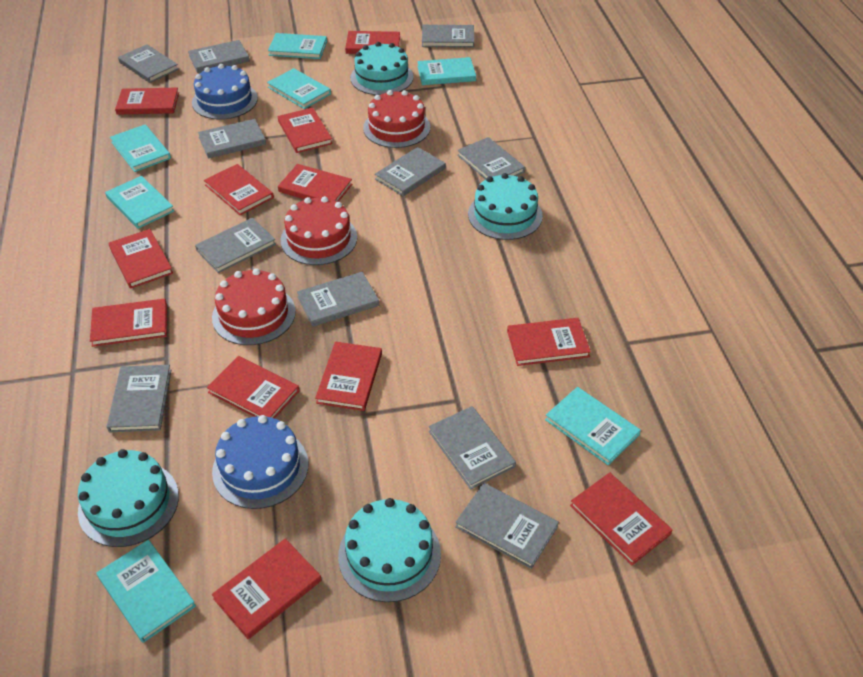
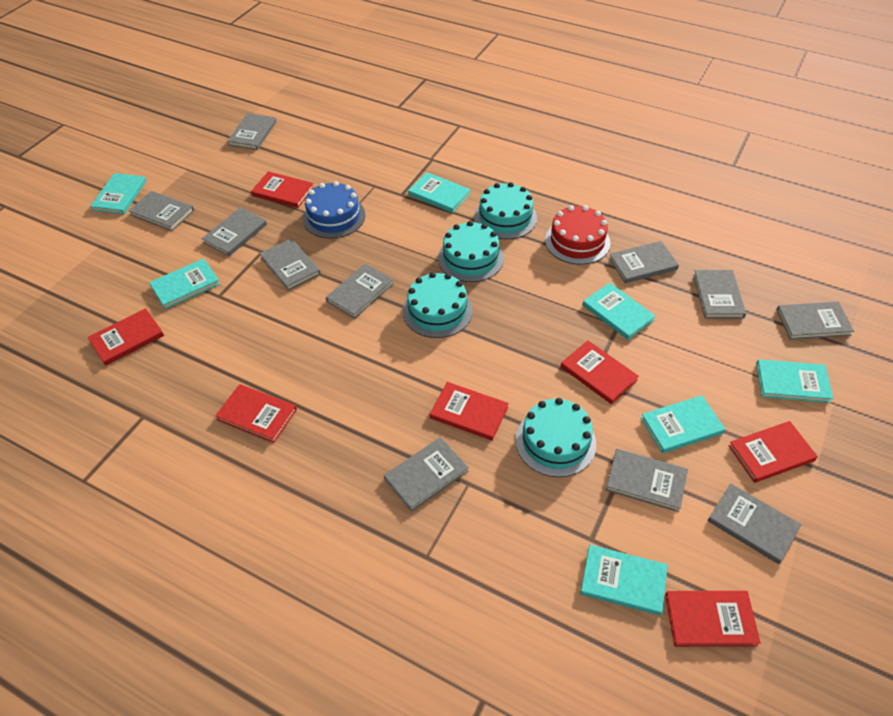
blue cake: 2 -> 1
red book: 12 -> 7
red cake: 3 -> 1

